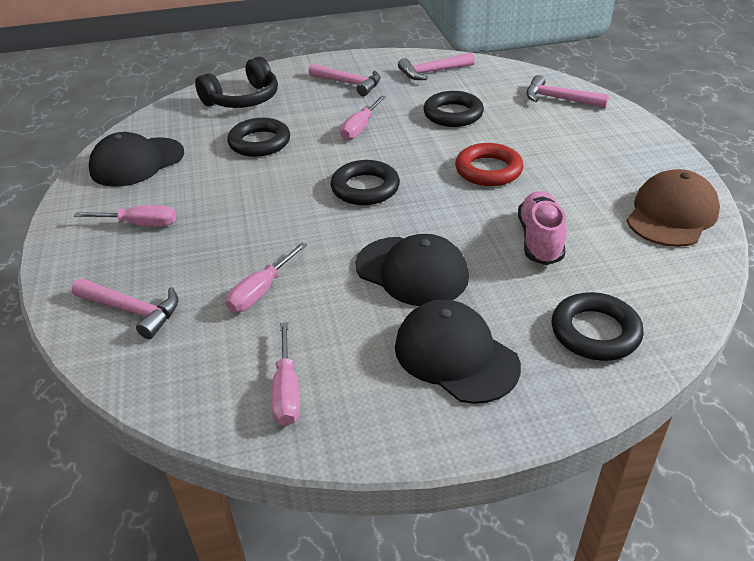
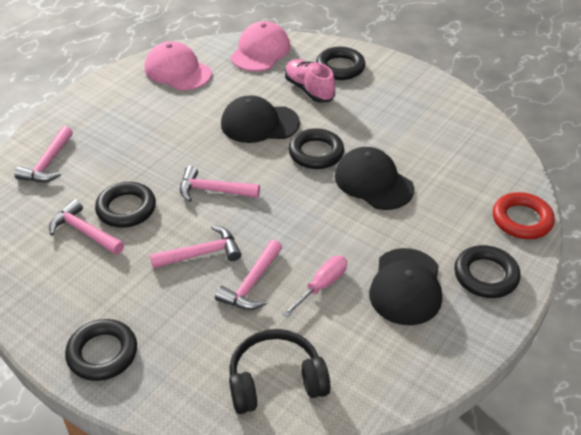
black ring: 4 -> 5
brown cap: 1 -> 0
pink cap: 0 -> 2
pink hammer: 4 -> 5
pink screwdriver: 4 -> 1

